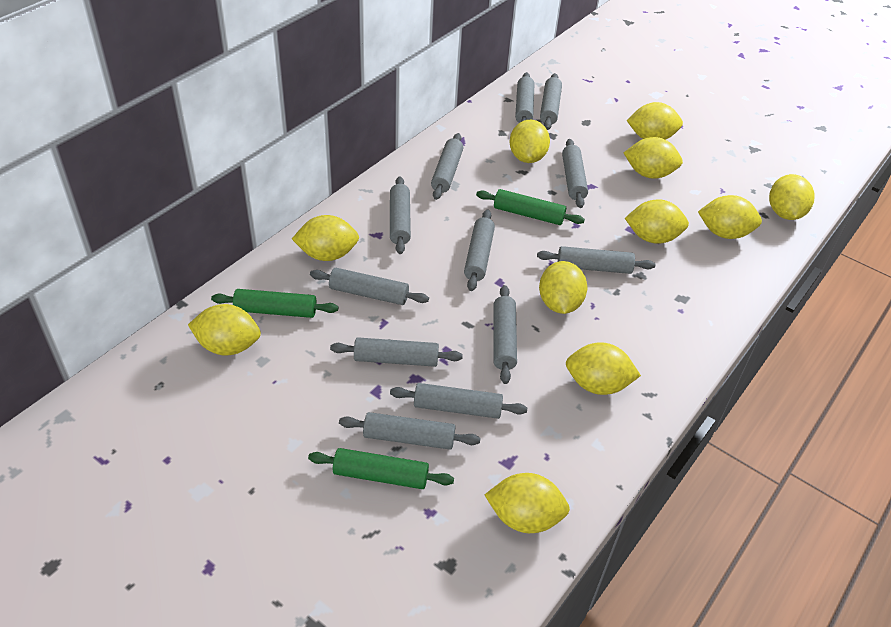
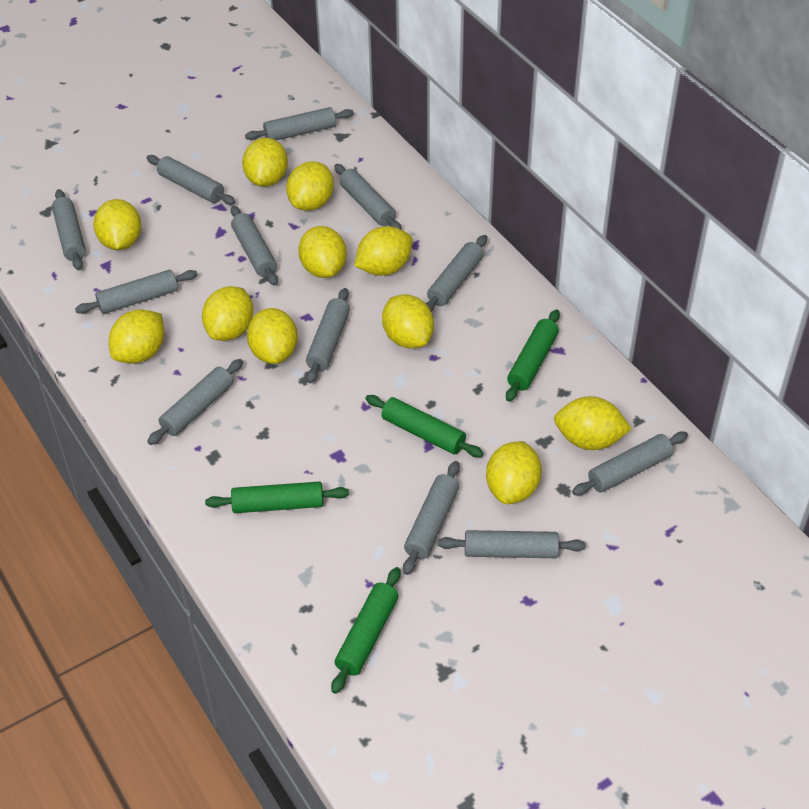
green rolling pin: 3 -> 4

